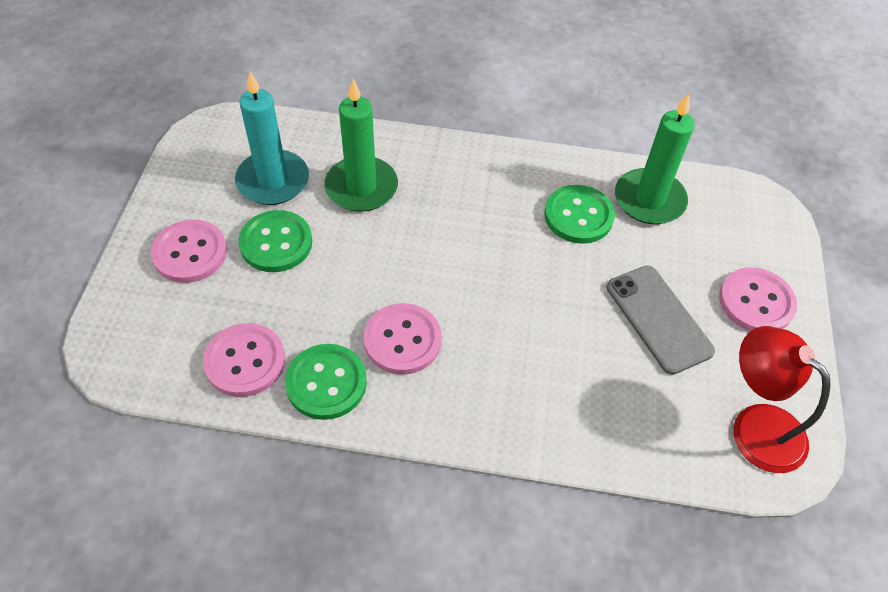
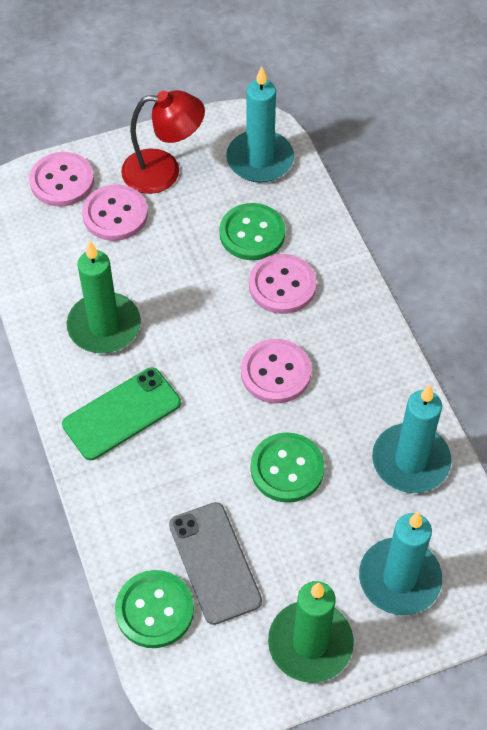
green phone: 0 -> 1
turquoise candle: 1 -> 3

